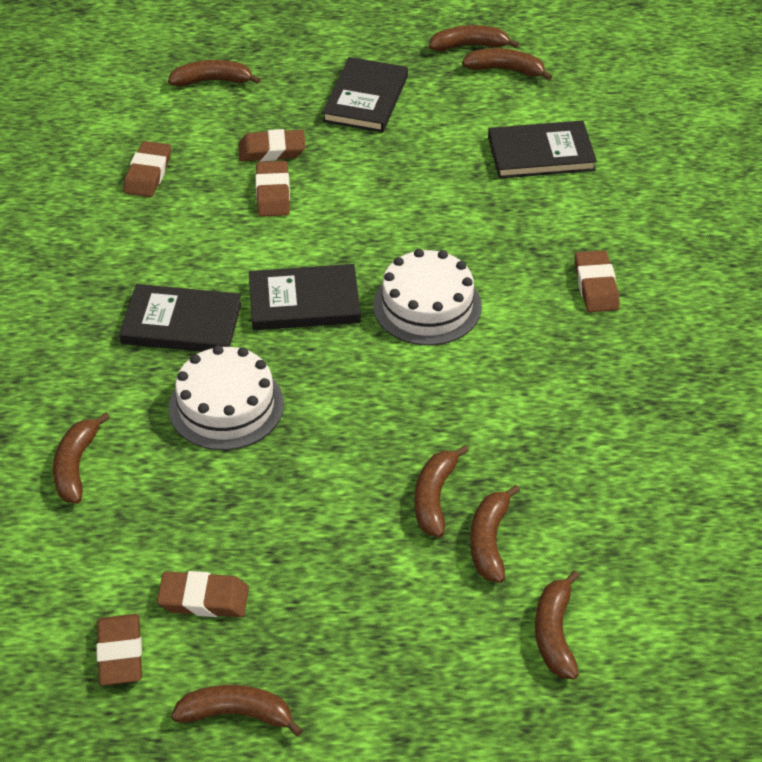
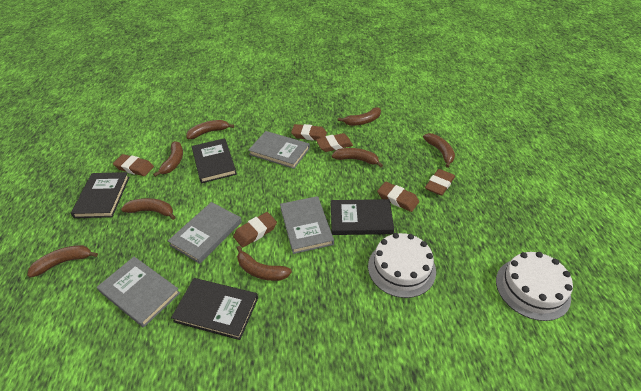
grey book: 0 -> 4

